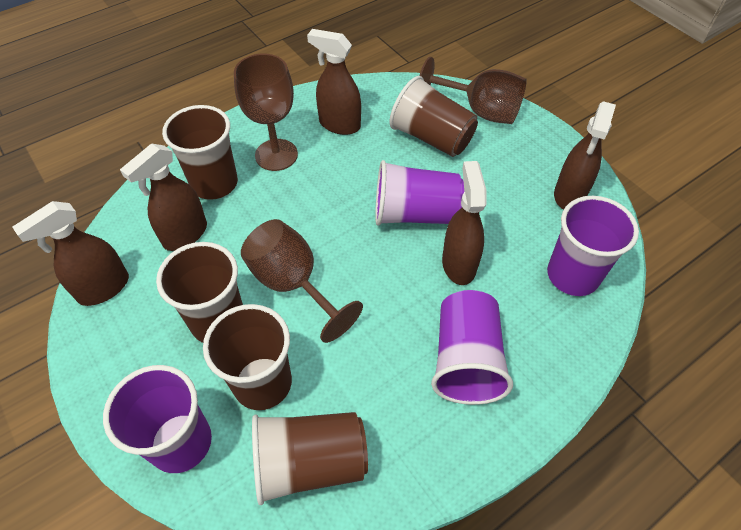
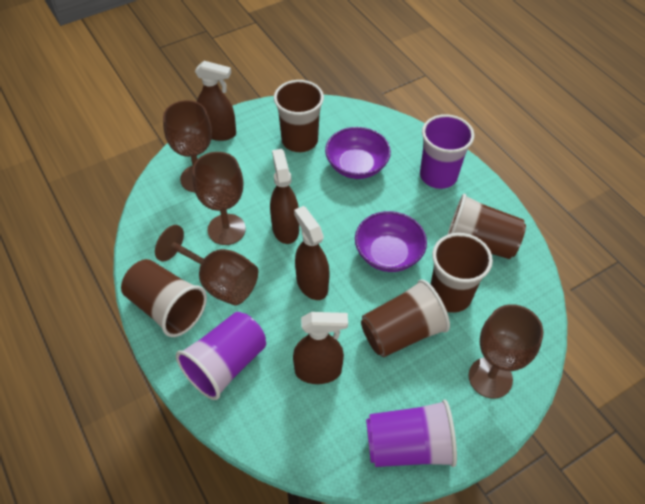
brown goblet: 3 -> 4
brown spray bottle: 5 -> 4
purple bowl: 0 -> 2
purple cup: 4 -> 3

